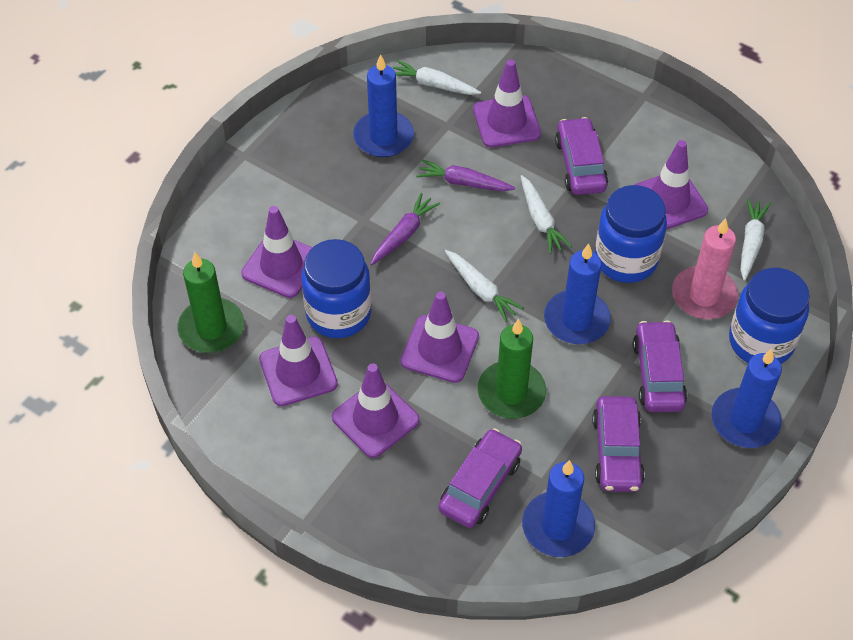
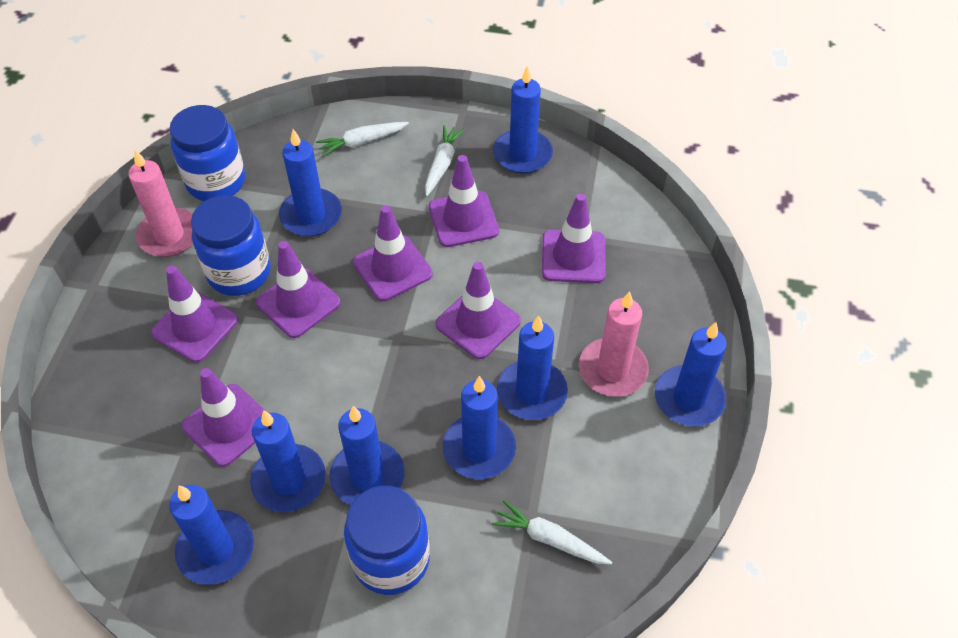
blue candle: 4 -> 8
green candle: 2 -> 0
pink candle: 1 -> 2
purple car: 4 -> 0
purple carrot: 2 -> 0
purple traffic cone: 6 -> 7
white carrot: 4 -> 3

